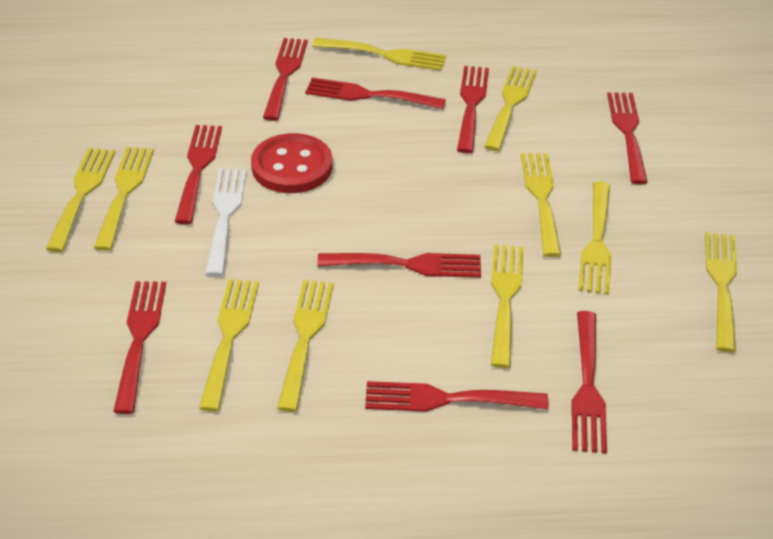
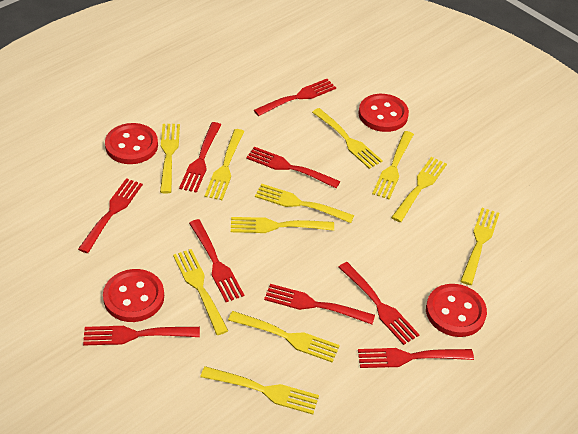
red button: 1 -> 4
white fork: 1 -> 0
yellow fork: 10 -> 11

